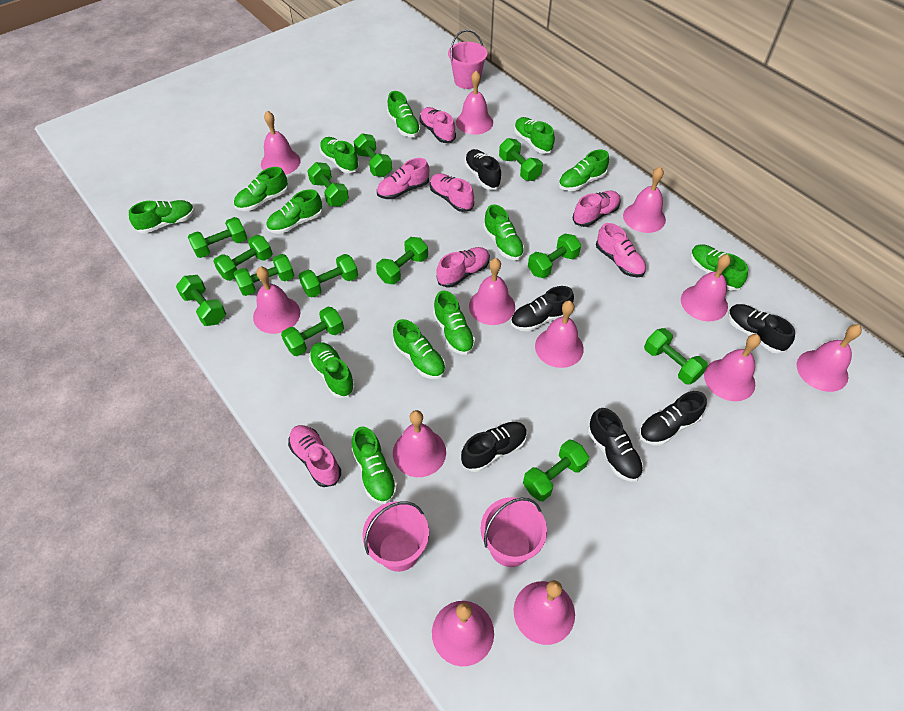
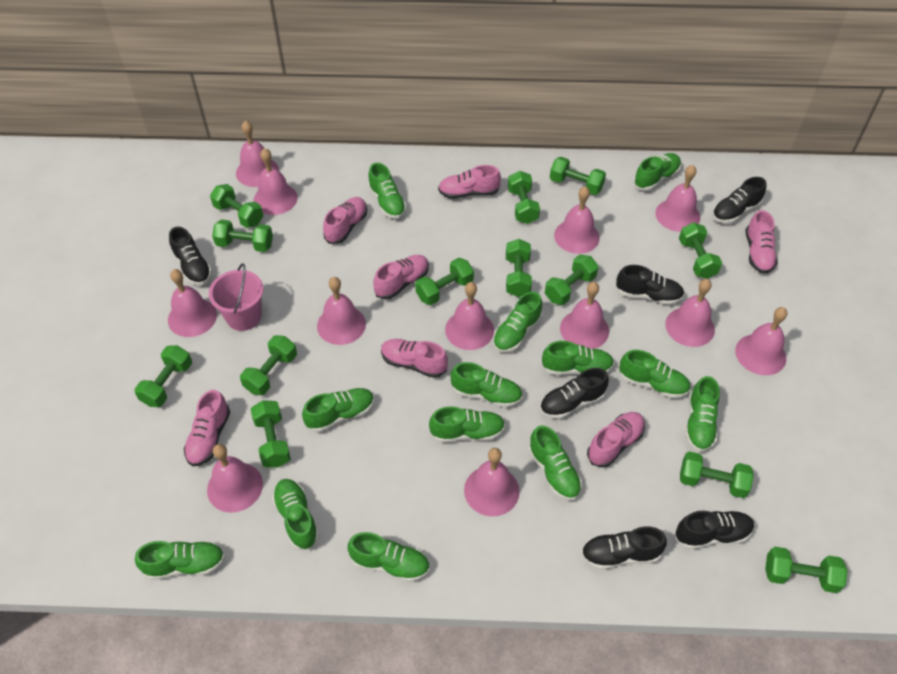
pink bucket: 3 -> 1

